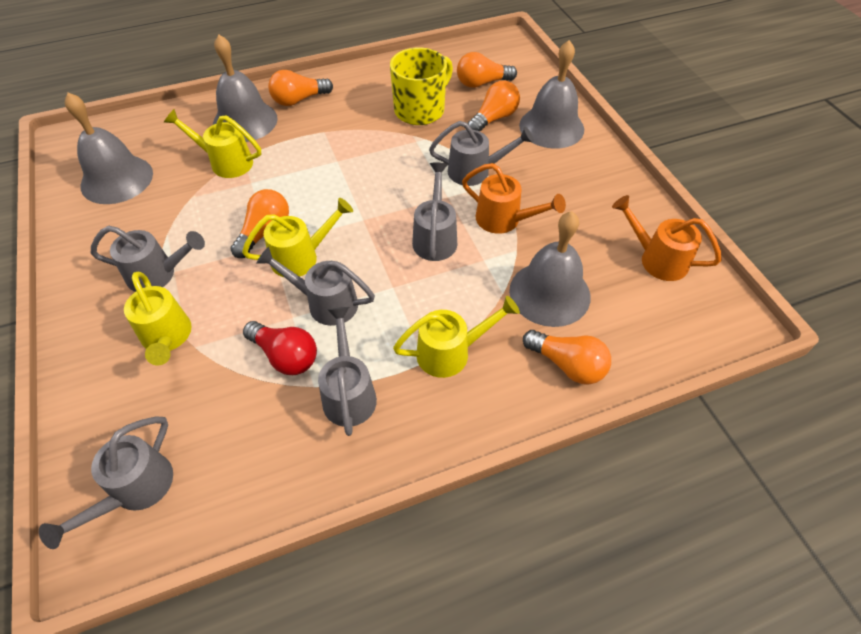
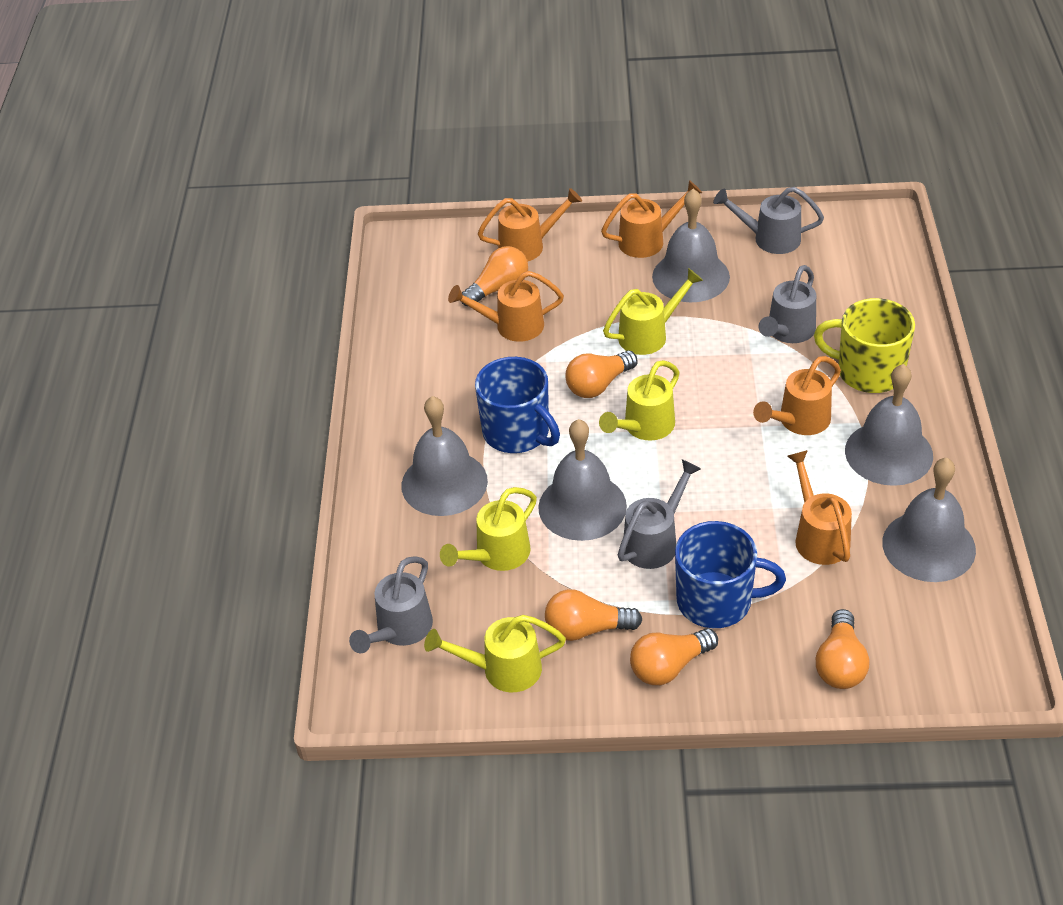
blue mug: 0 -> 2
grey bell: 4 -> 5
grey watering can: 6 -> 4
orange watering can: 2 -> 5
red light bulb: 1 -> 0

